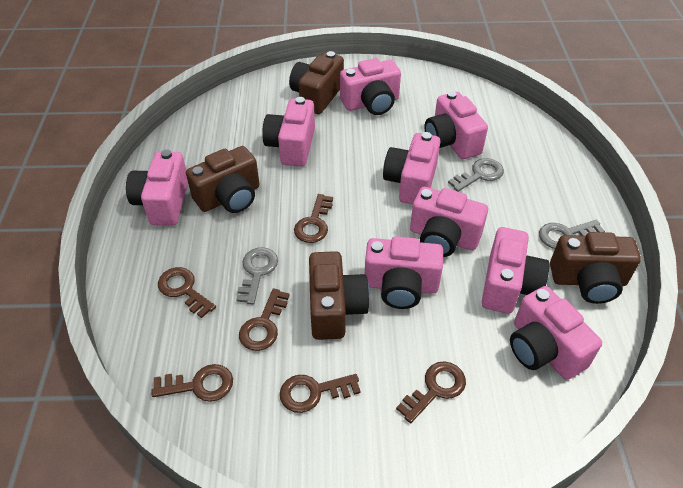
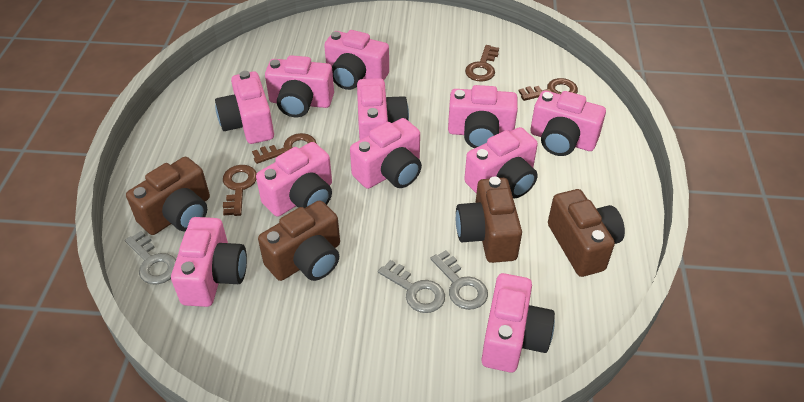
brown key: 6 -> 4
pink camera: 9 -> 11

